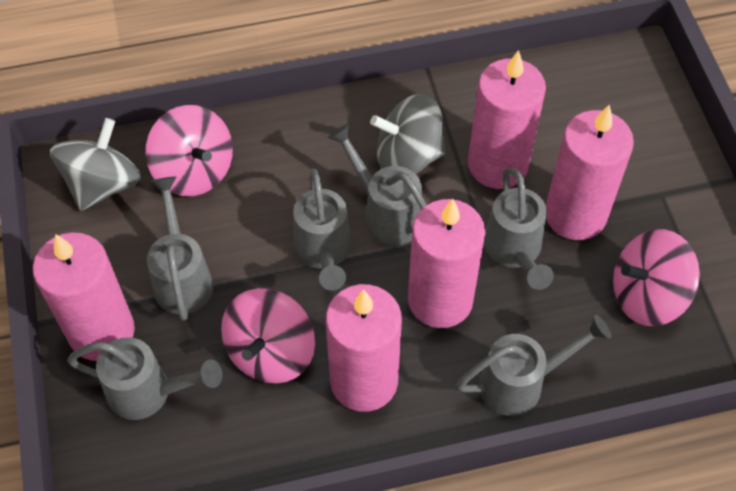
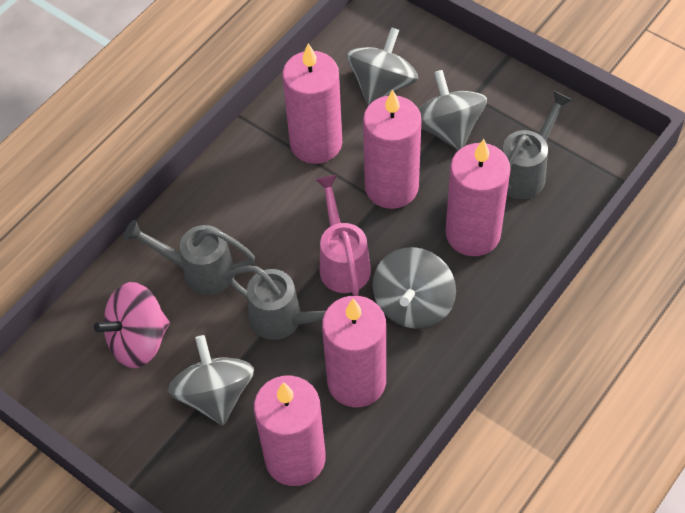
grey spinning top: 2 -> 4
grey watering can: 6 -> 3
pink spinning top: 3 -> 1
pink watering can: 0 -> 1

